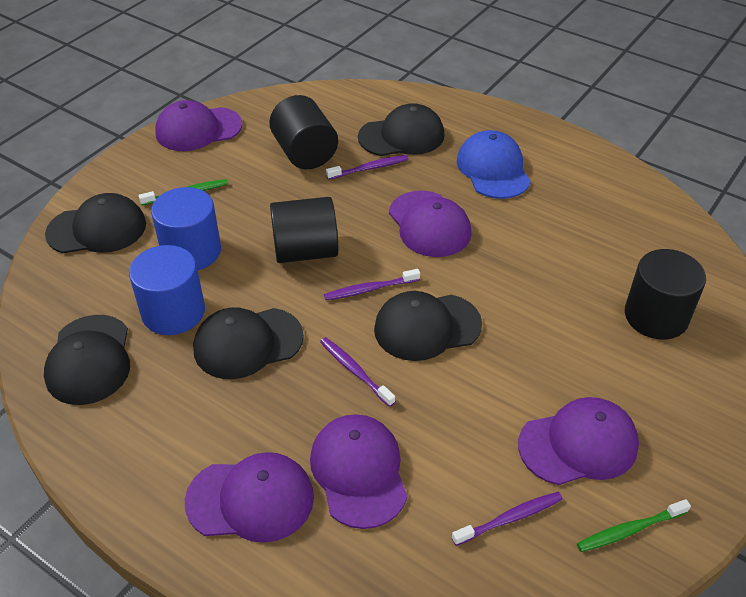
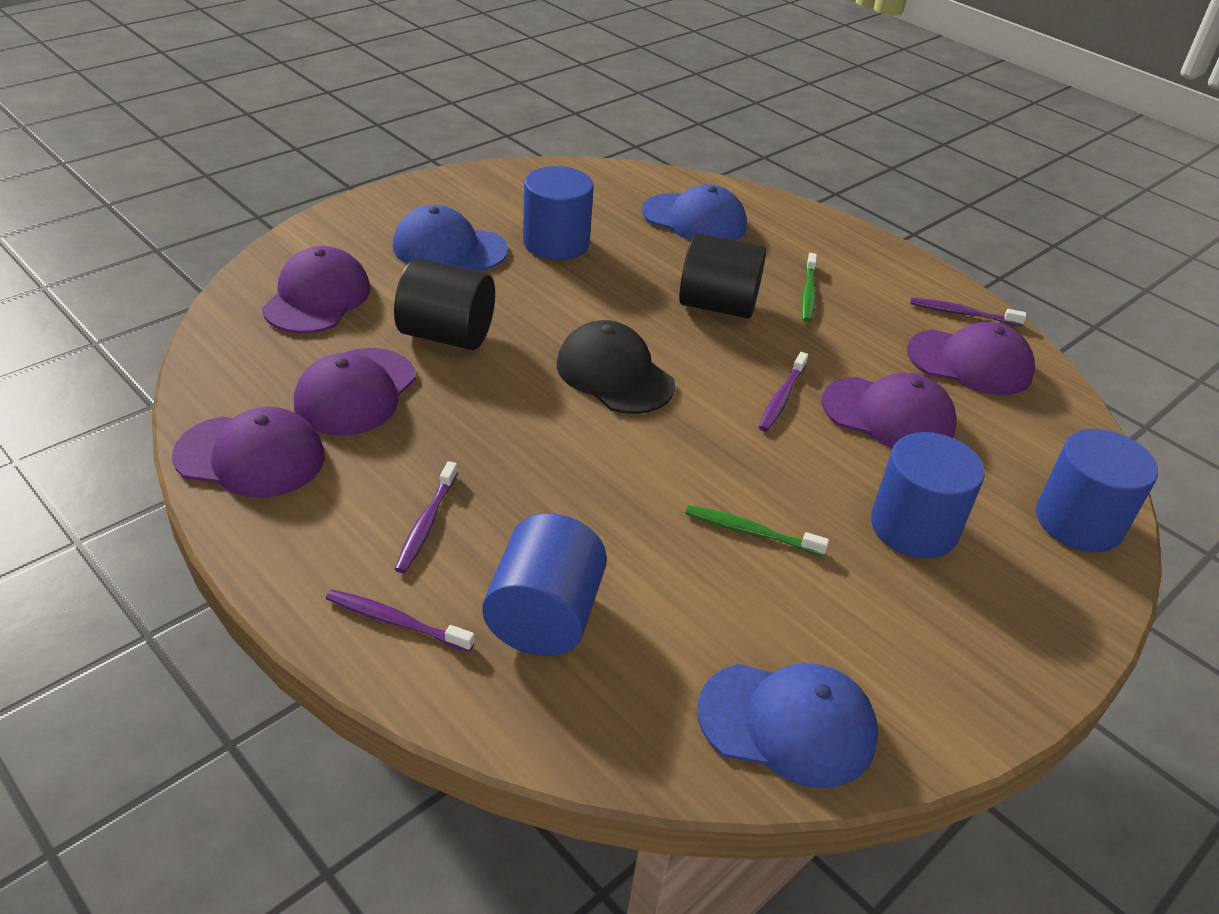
black cap: 5 -> 1
black cylinder: 3 -> 2
blue cap: 1 -> 3
blue cylinder: 2 -> 4

